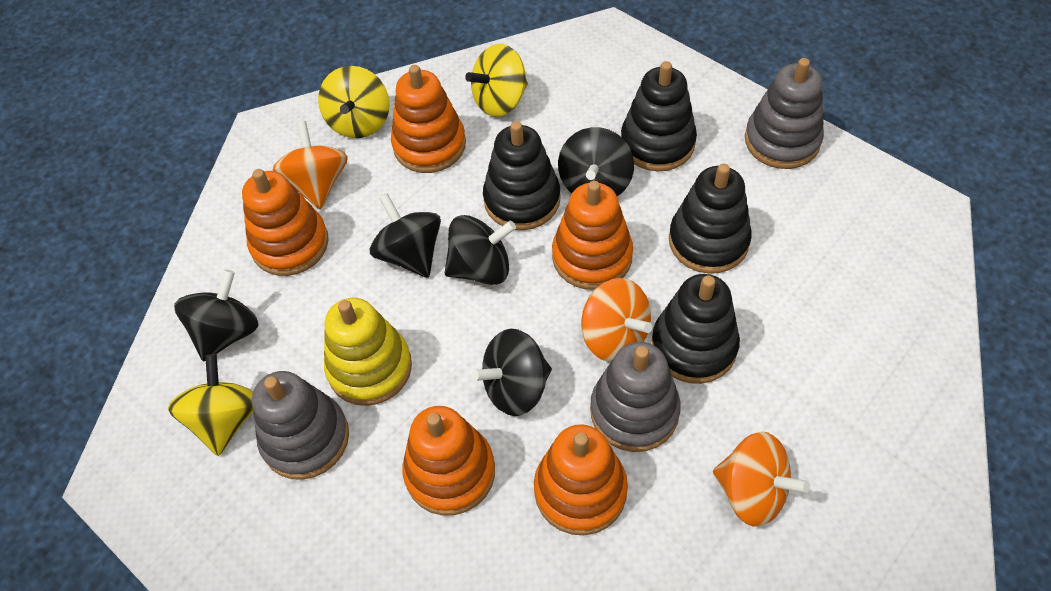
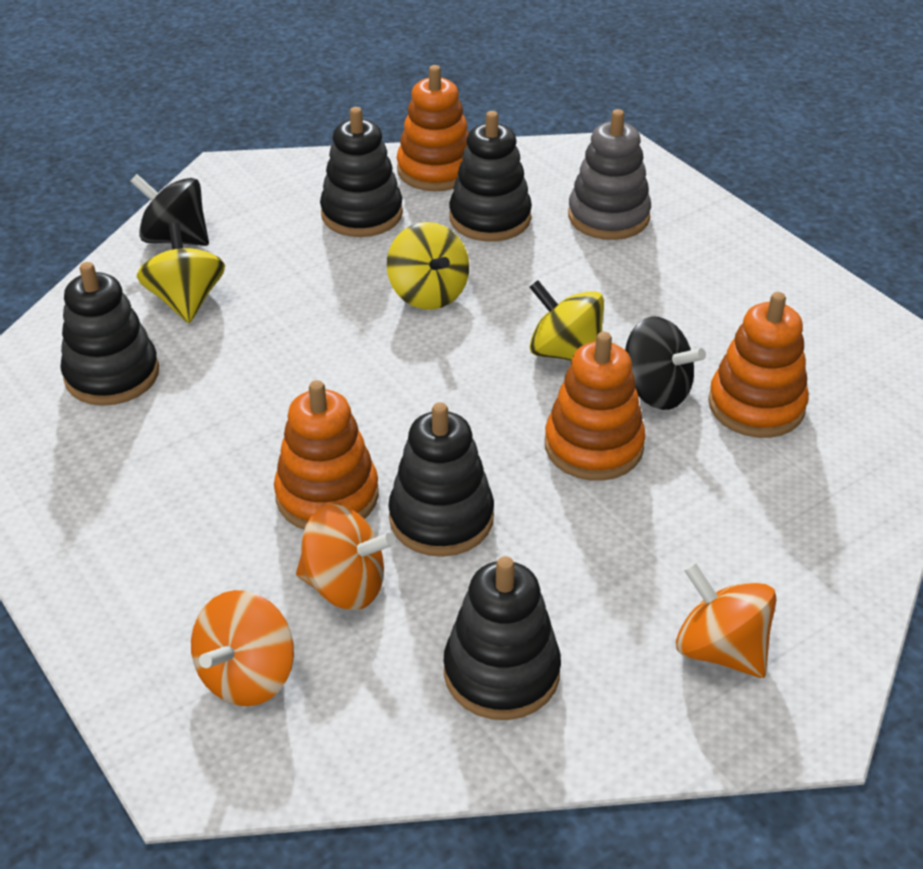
black spinning top: 5 -> 2
black stacking toy: 4 -> 5
grey stacking toy: 3 -> 1
orange stacking toy: 5 -> 4
yellow stacking toy: 1 -> 0

